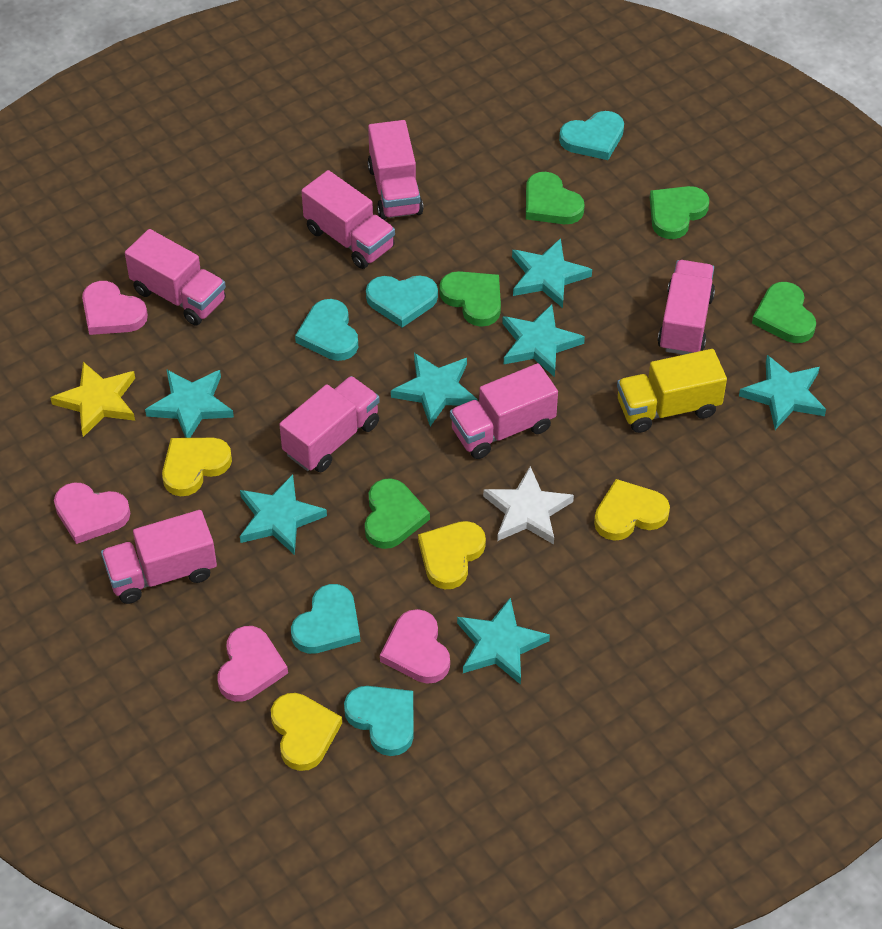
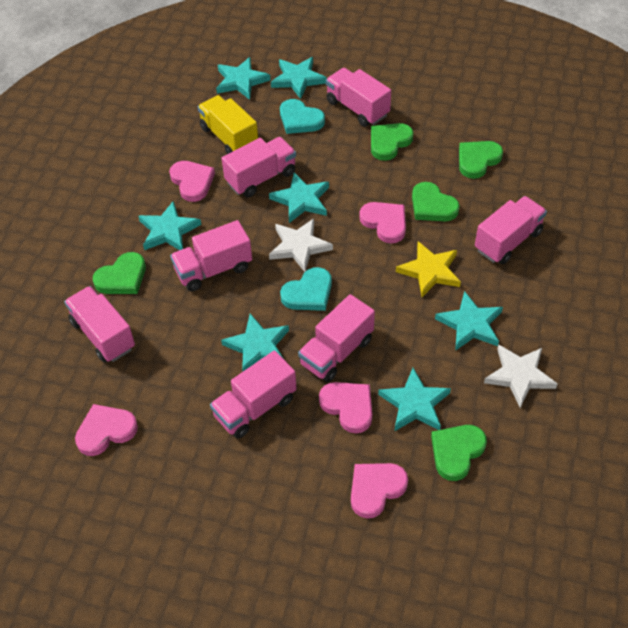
pink heart: 4 -> 5
turquoise heart: 5 -> 2
white star: 1 -> 2
yellow heart: 4 -> 0

